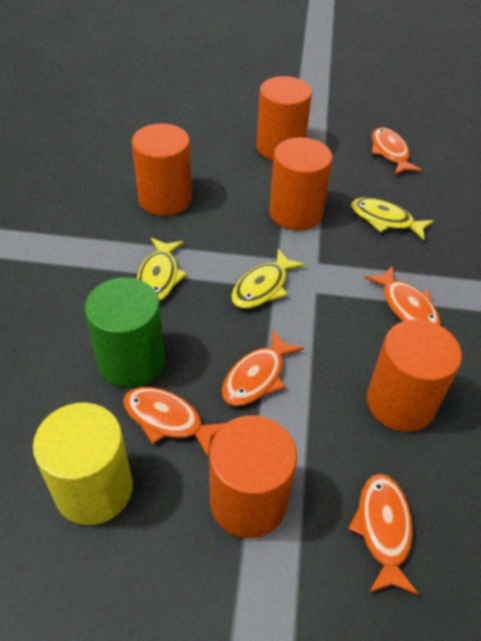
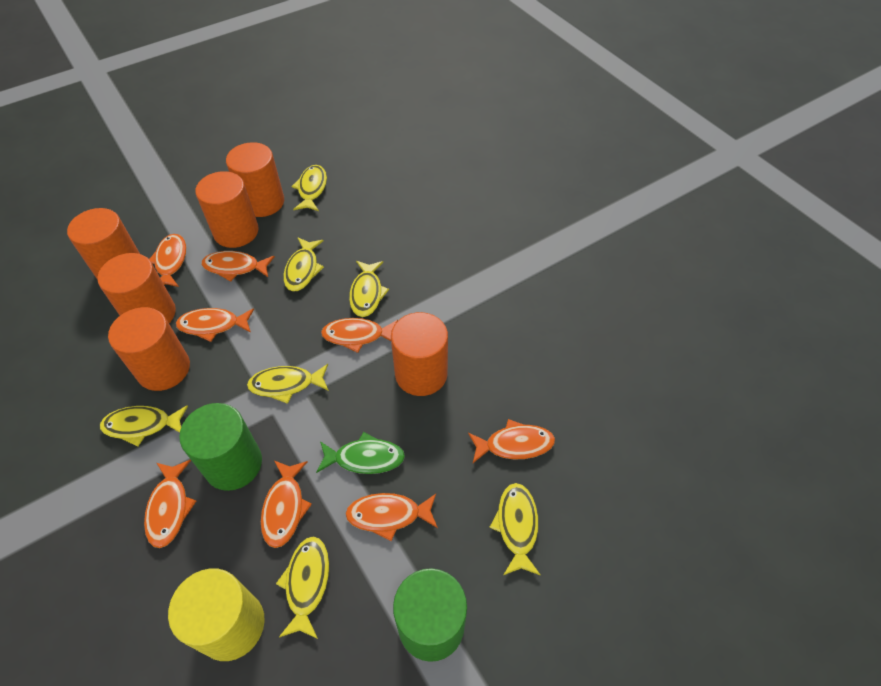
green cylinder: 1 -> 2
green fish: 0 -> 1
orange cylinder: 5 -> 6
orange fish: 5 -> 8
yellow fish: 3 -> 7

